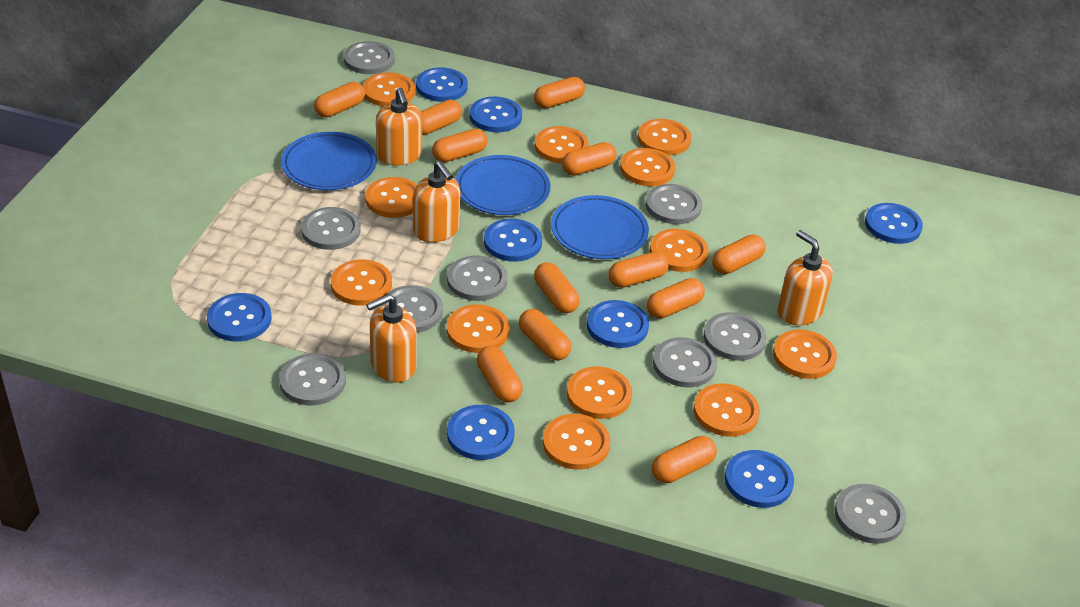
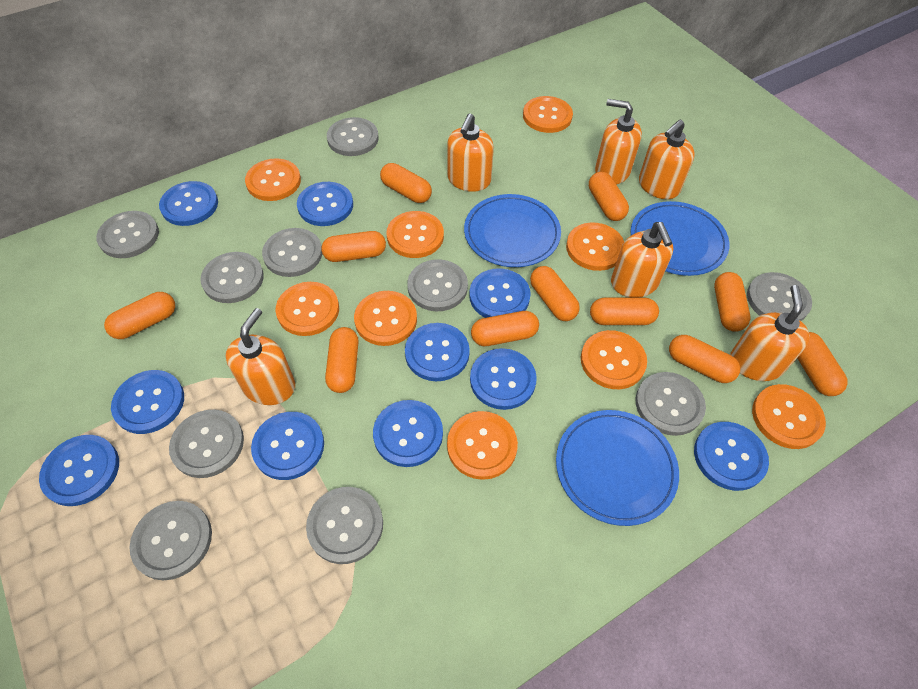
blue button: 8 -> 10
grey button: 9 -> 10
orange button: 12 -> 9
orange capsule: 12 -> 11
orange soap dispenser: 4 -> 6

